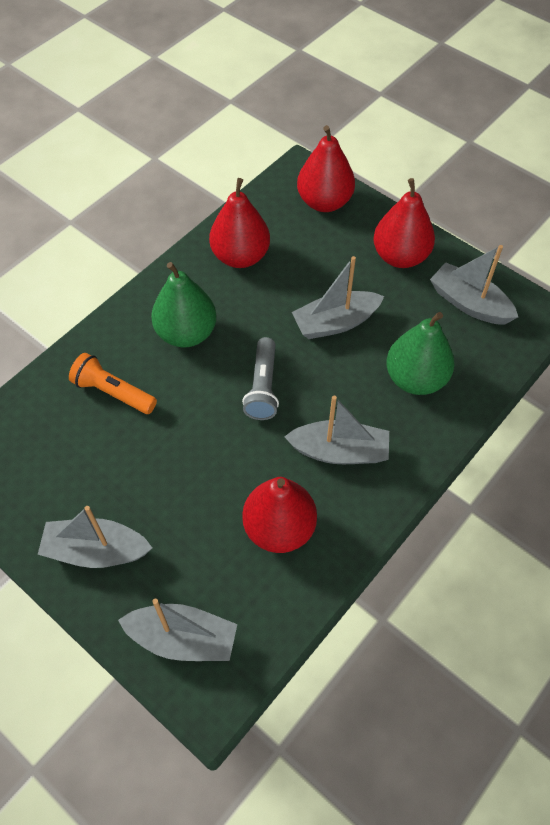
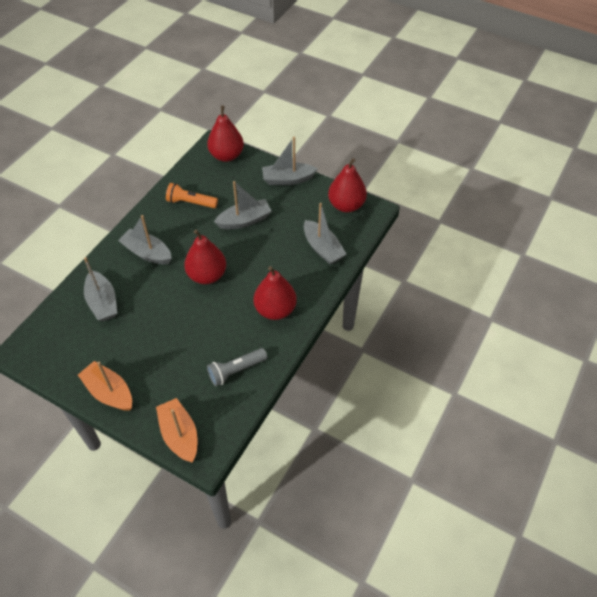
green pear: 2 -> 0
orange boat: 0 -> 2

